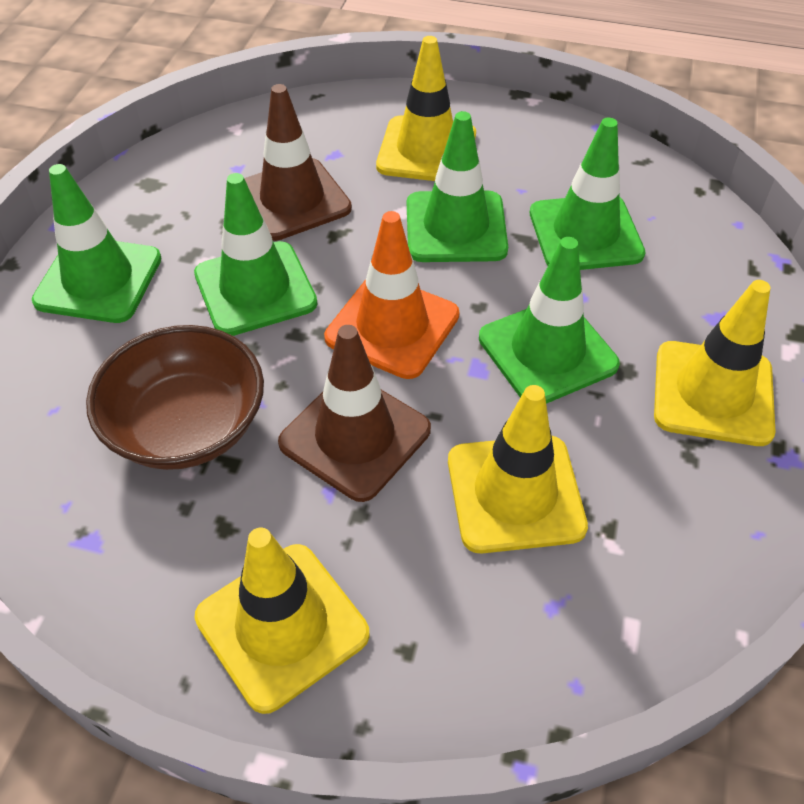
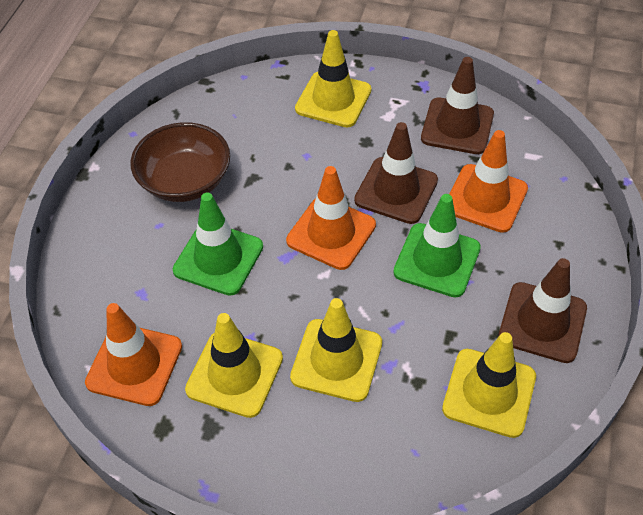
brown traffic cone: 2 -> 3
green traffic cone: 5 -> 2
orange traffic cone: 1 -> 3

